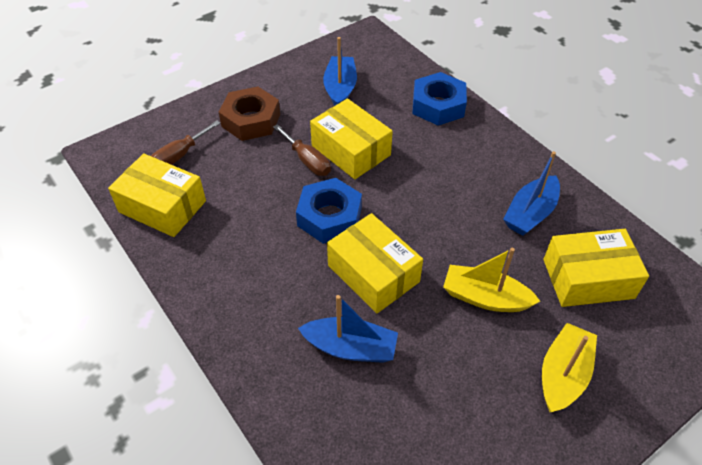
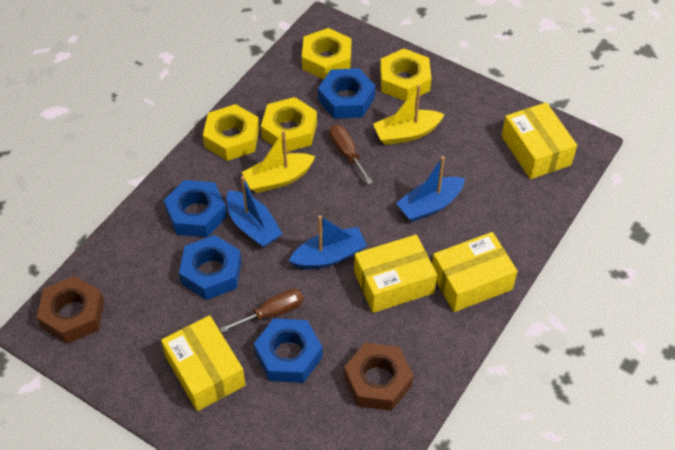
blue nut: 2 -> 4
brown nut: 1 -> 2
yellow nut: 0 -> 4

